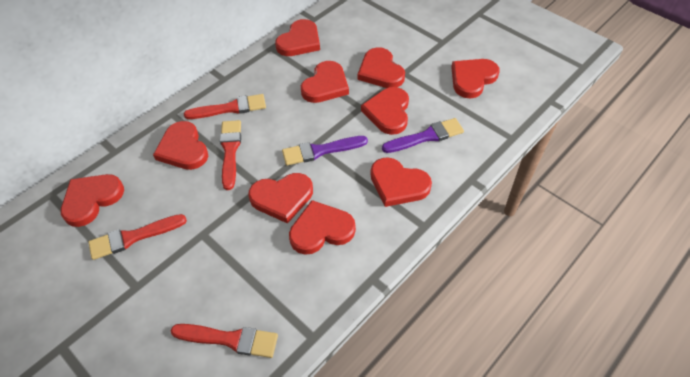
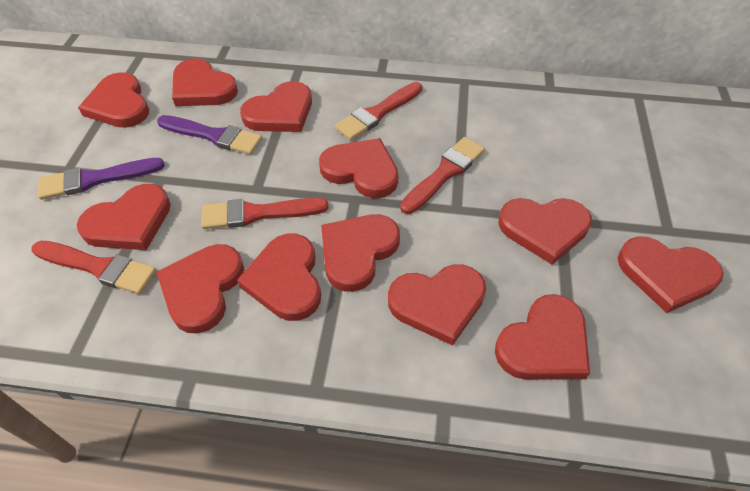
red heart: 10 -> 12

